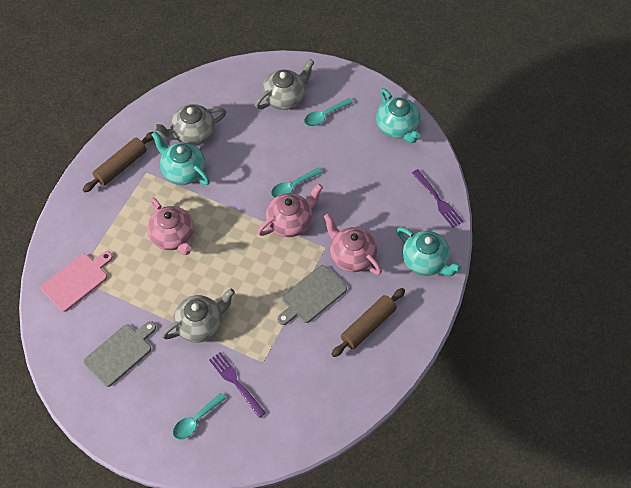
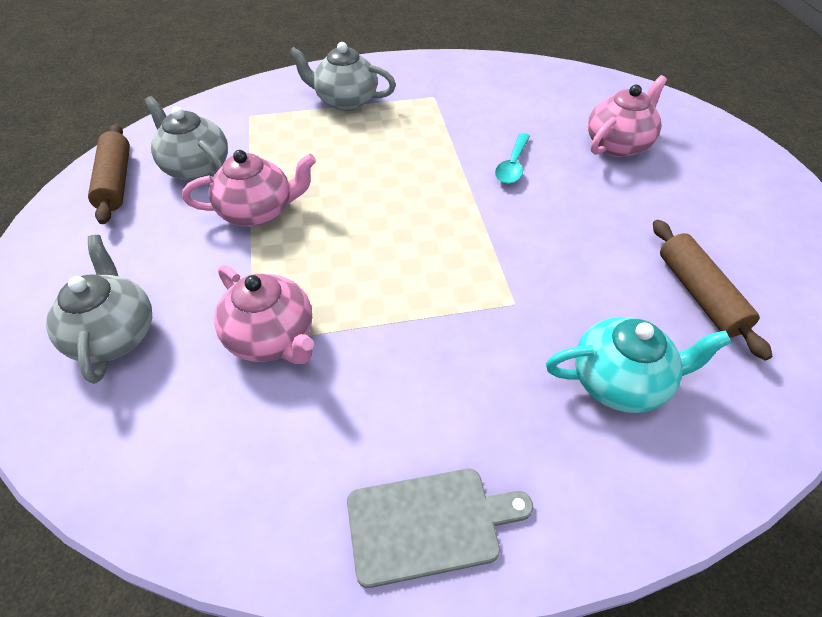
grey cutting board: 2 -> 1
pink cutting board: 1 -> 0
purple fork: 2 -> 0
turquoise spoon: 3 -> 1
turquoise teapot: 3 -> 1

